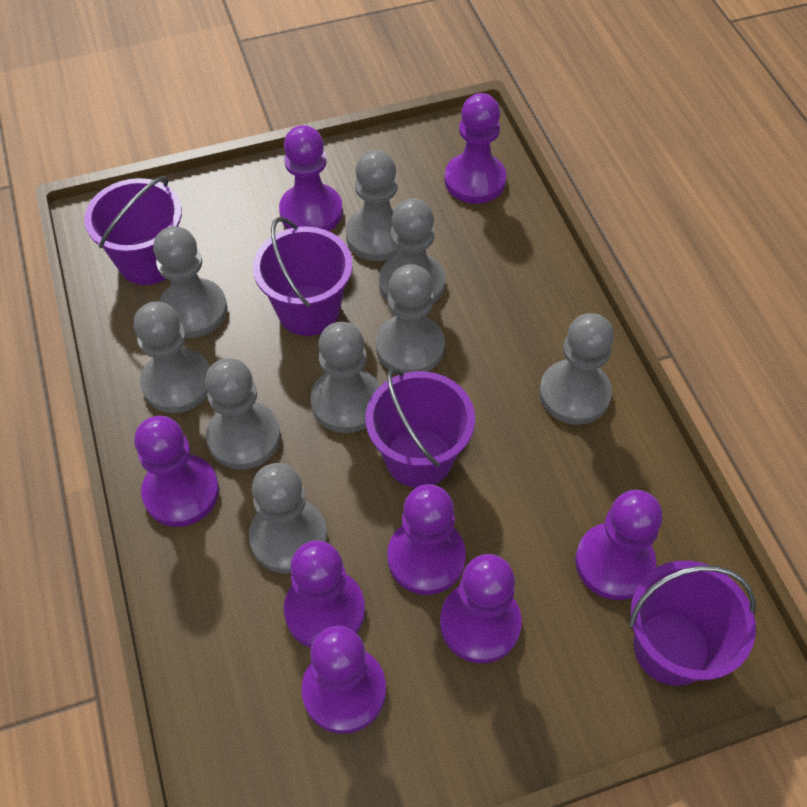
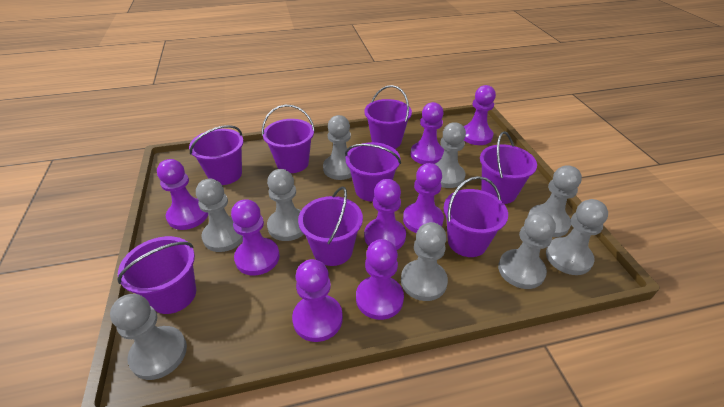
purple bucket: 4 -> 8

